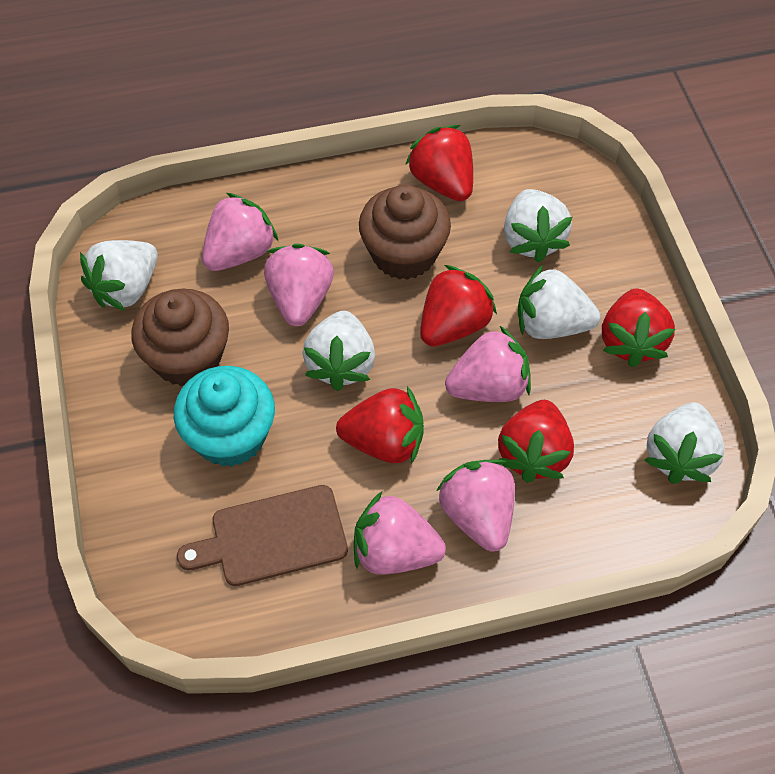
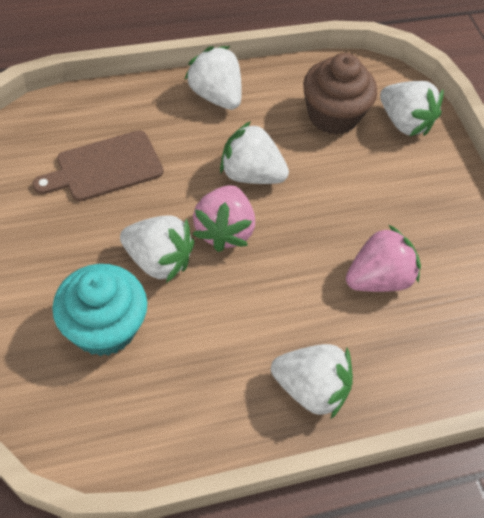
brown cupcake: 2 -> 1
pink strawberry: 5 -> 2
red strawberry: 5 -> 0

